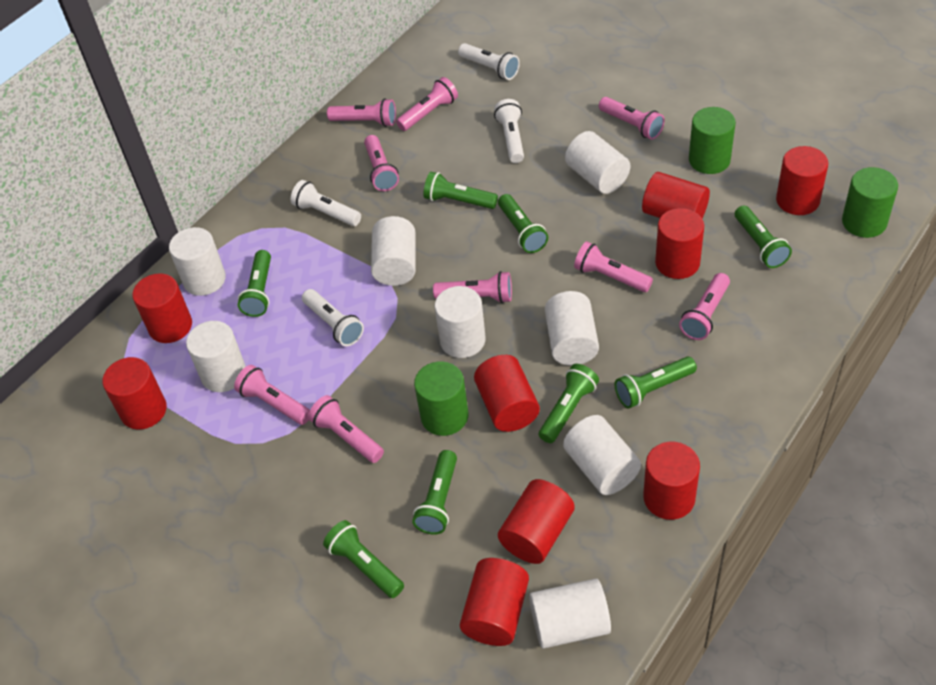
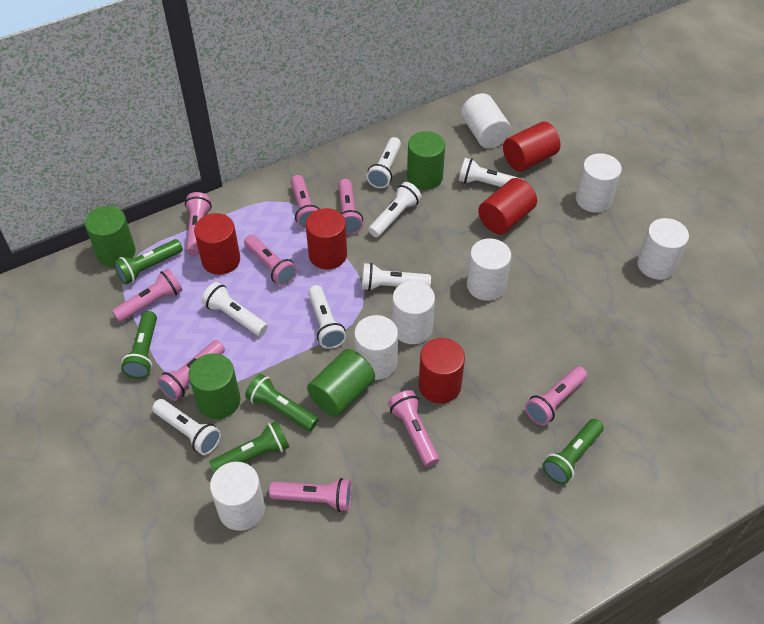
green cylinder: 3 -> 4
green flashlight: 8 -> 5
red cylinder: 9 -> 5
white cylinder: 8 -> 7
white flashlight: 4 -> 7

